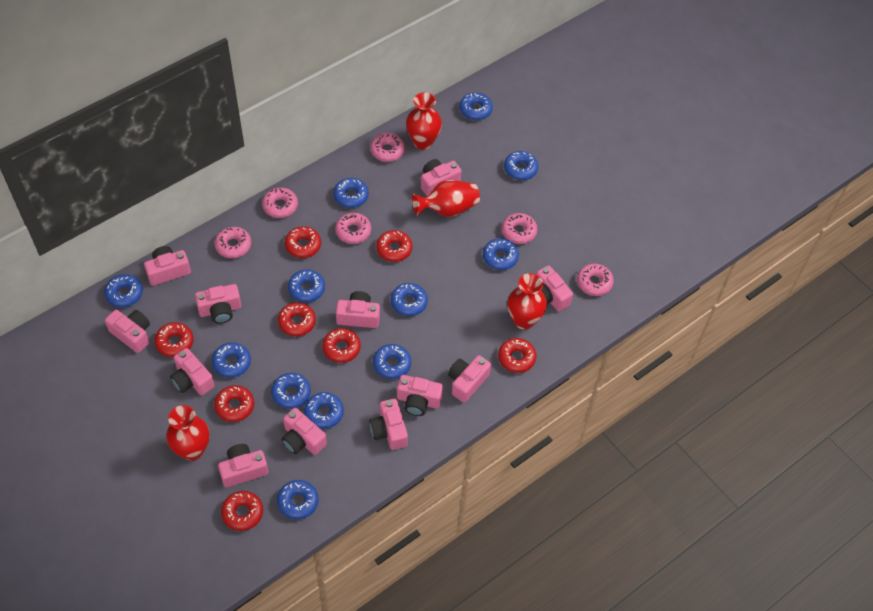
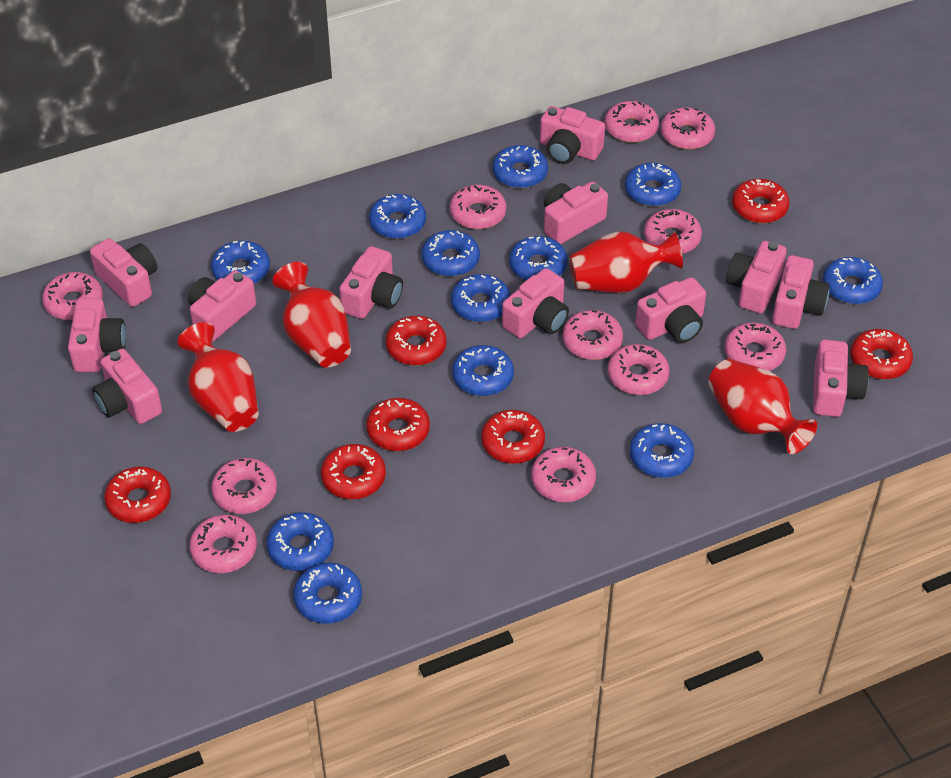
pink donut: 6 -> 11
red donut: 8 -> 7

